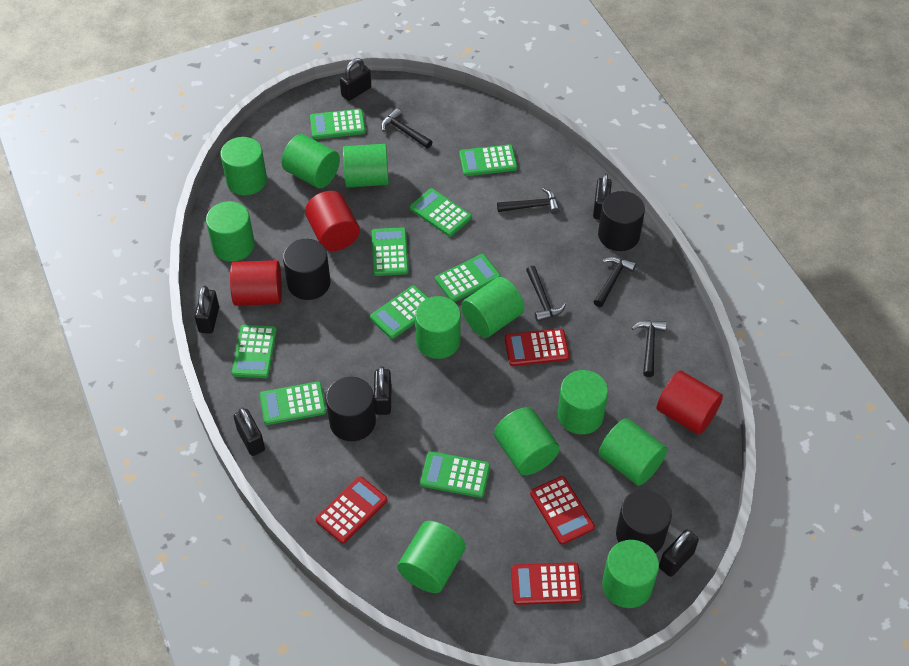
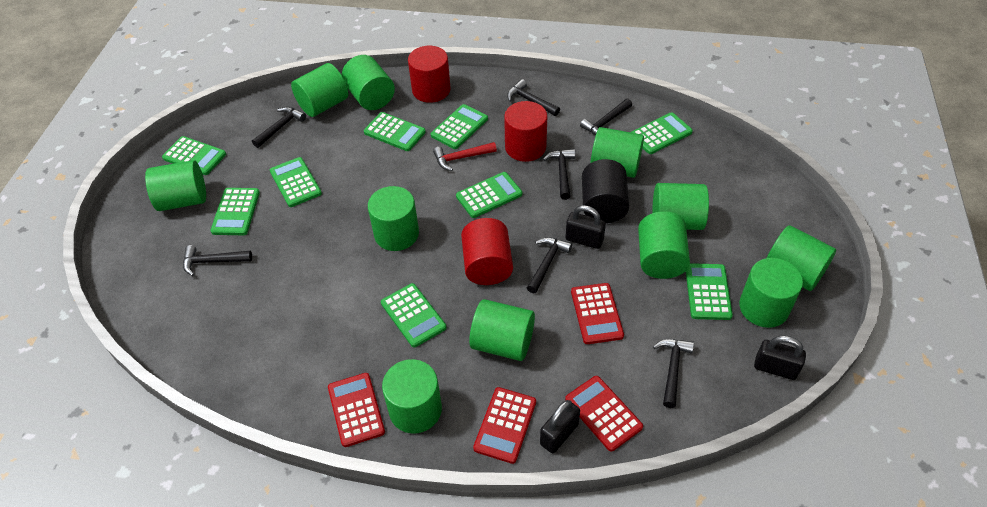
black cylinder: 4 -> 1
black hammer: 5 -> 7
black padlock: 6 -> 3
red hammer: 0 -> 1

